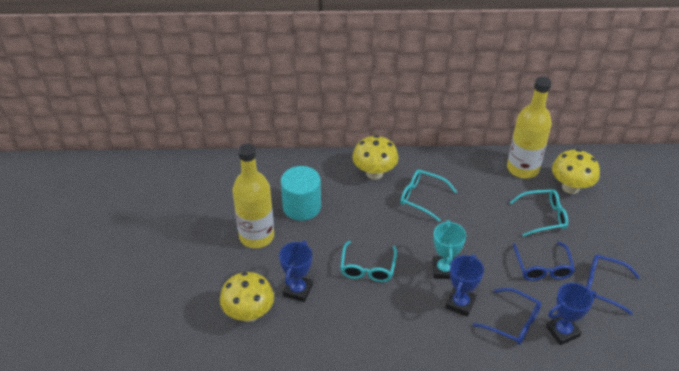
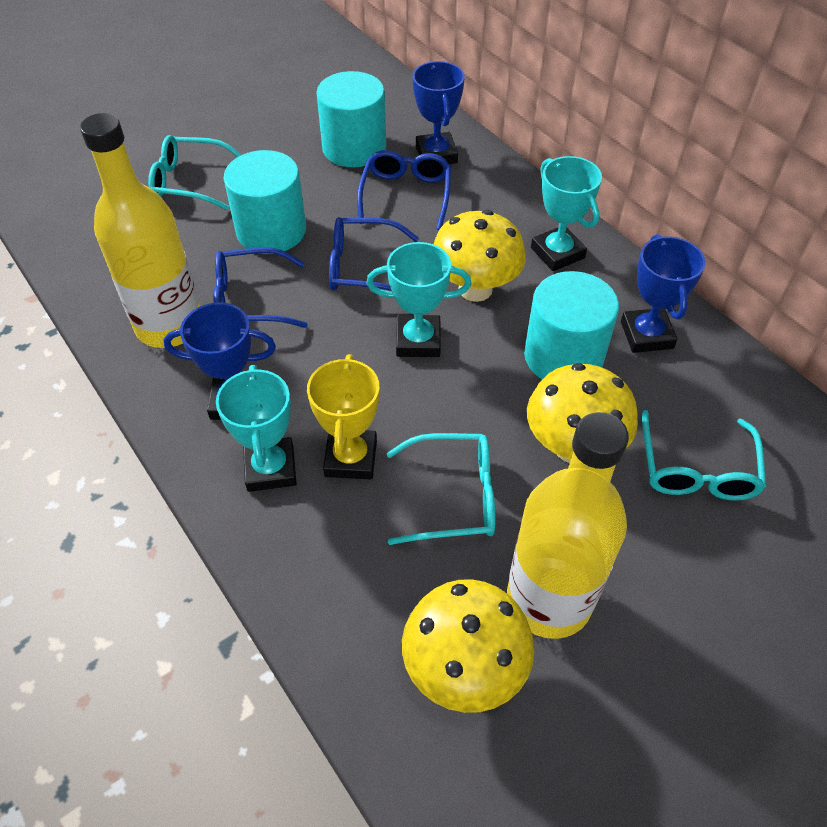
turquoise cylinder: 1 -> 3
turquoise trophy: 1 -> 3
yellow trophy: 0 -> 1

